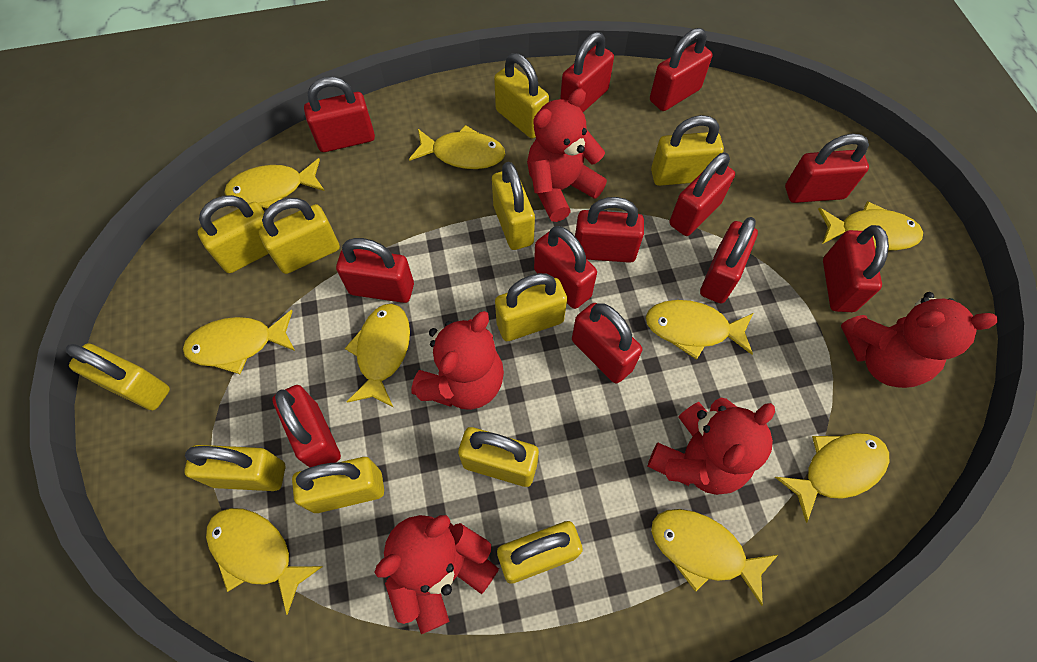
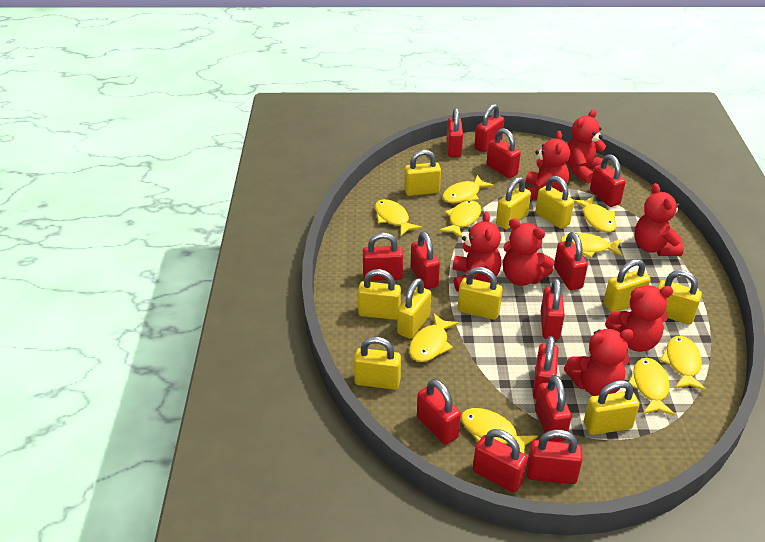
red padlock: 12 -> 13
red teddy bear: 5 -> 7
yellow padlock: 11 -> 10

